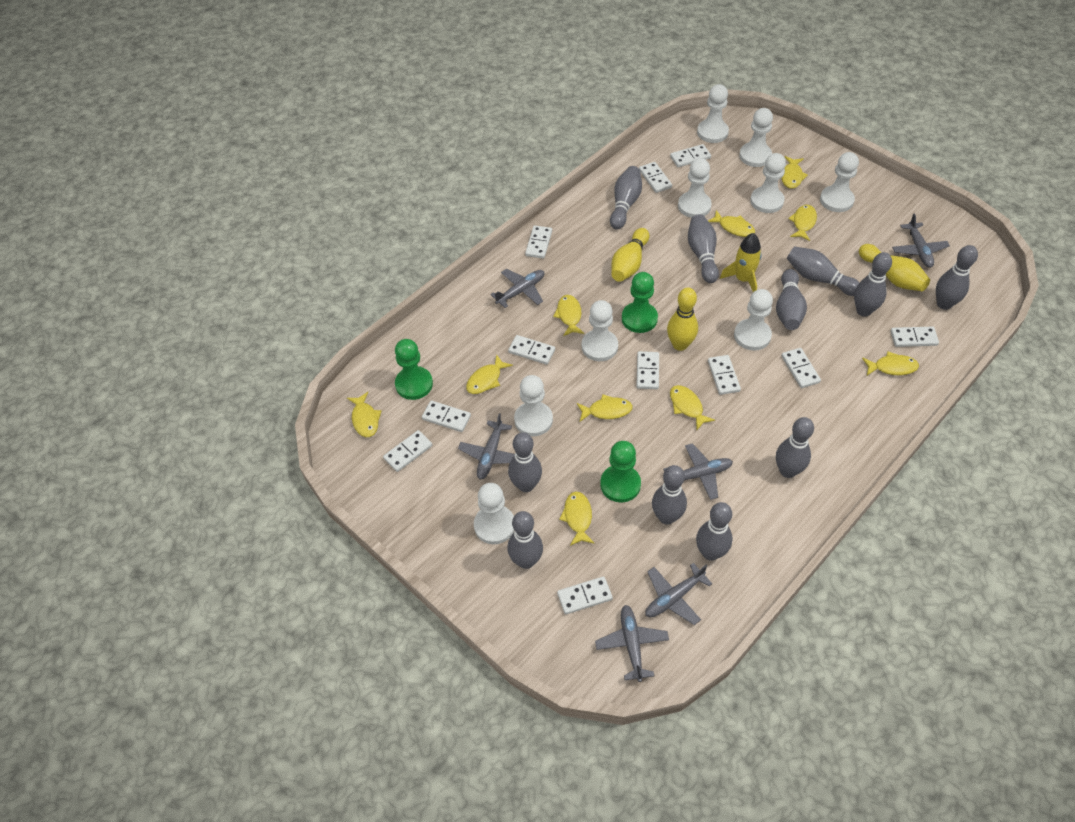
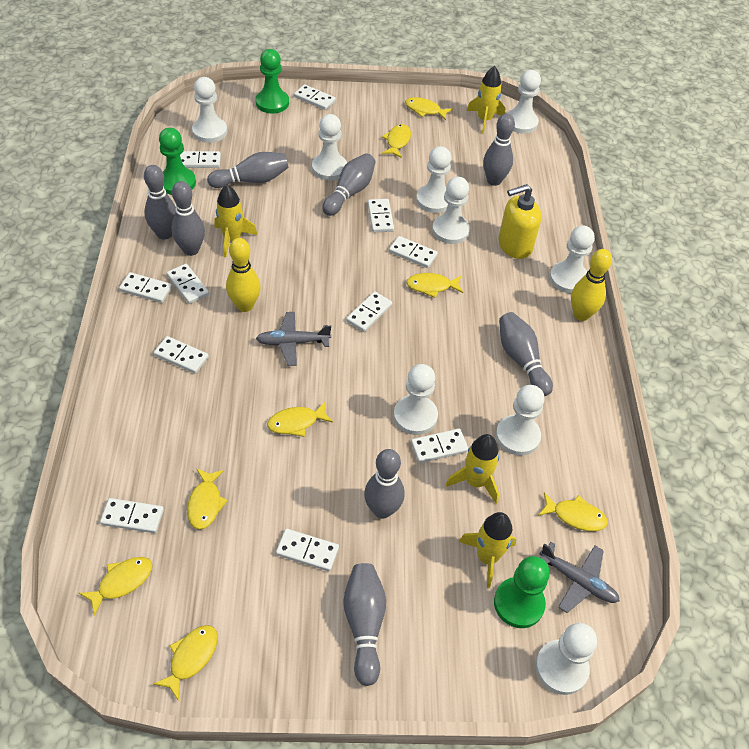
grey bowling pin: 11 -> 8
grey plane: 6 -> 2
yellow bowling pin: 3 -> 2
yellow fish: 10 -> 8
yellow rocket: 1 -> 4
yellow soap dispenser: 0 -> 1

